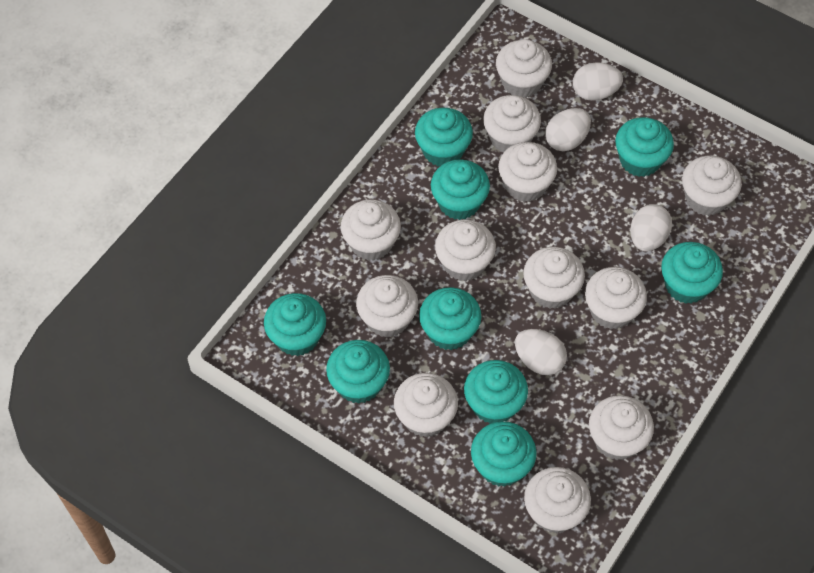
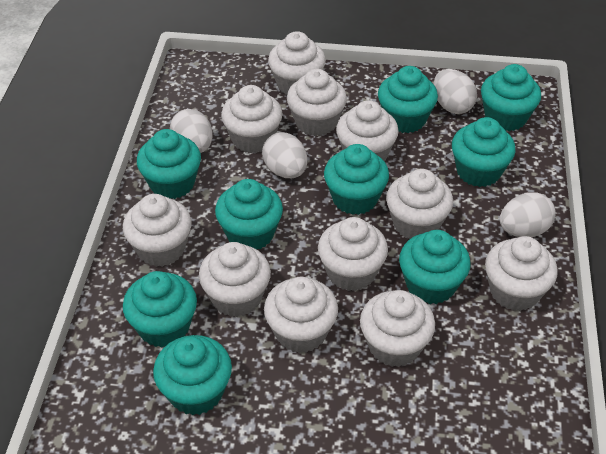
white cupcake: 12 -> 11

